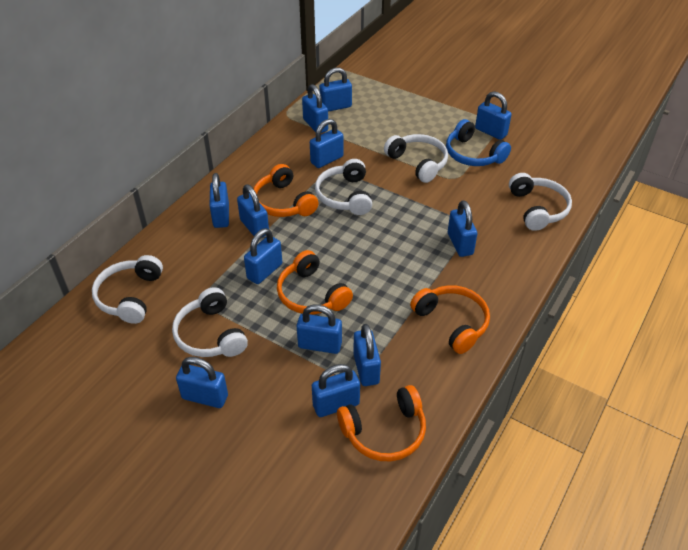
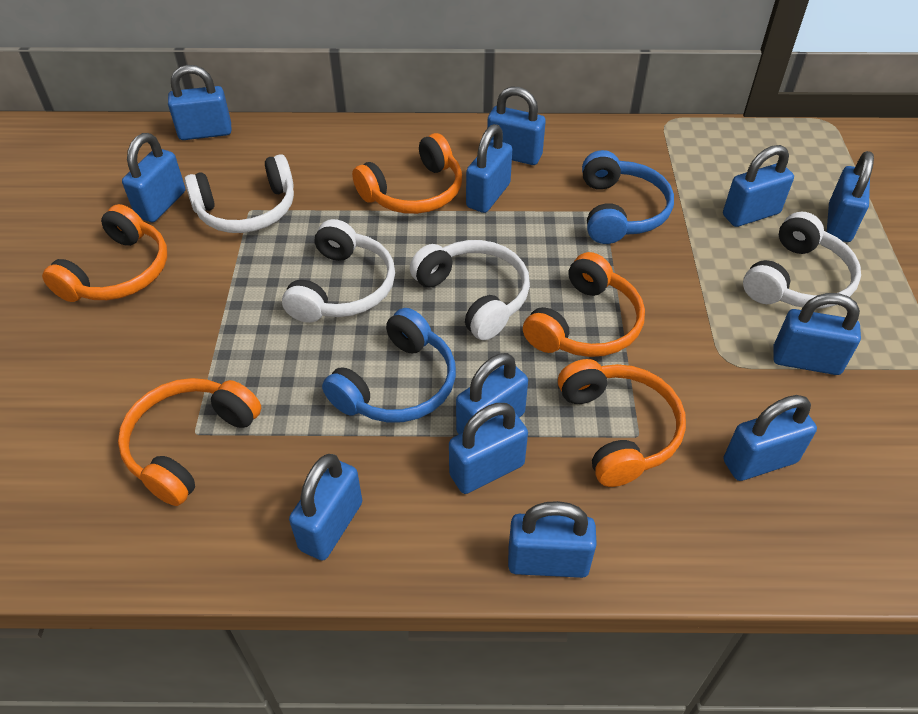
blue headphones: 1 -> 2
orange headphones: 4 -> 5
white headphones: 5 -> 4

